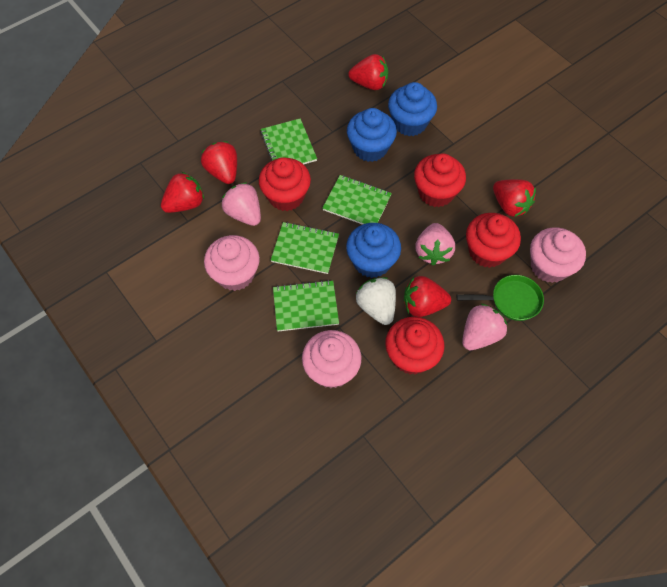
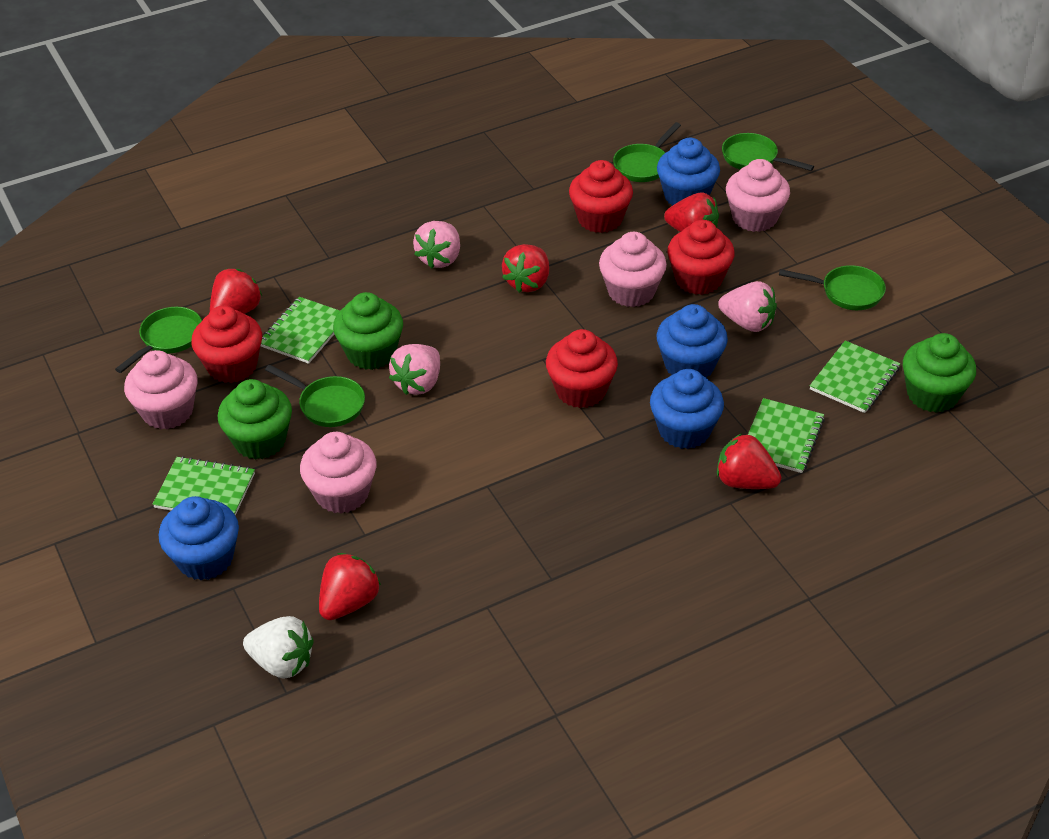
blue cupcake: 3 -> 4
green cupcake: 0 -> 3
green pan: 1 -> 5
pink cupcake: 3 -> 4

